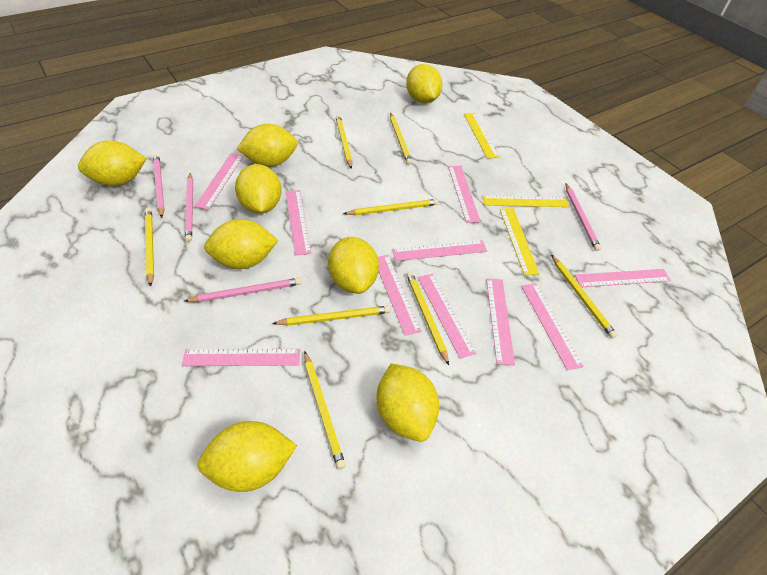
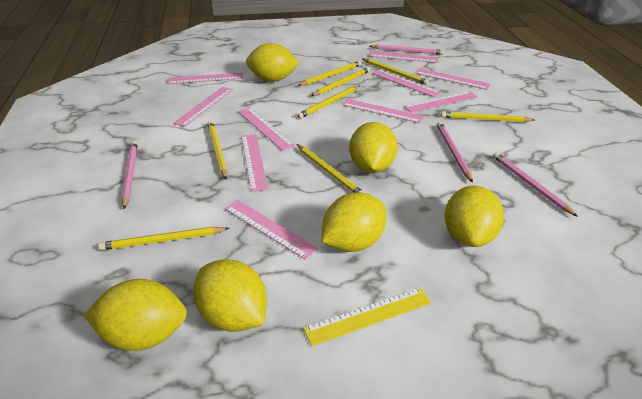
yellow lemon: 8 -> 6
yellow ruler: 3 -> 1

